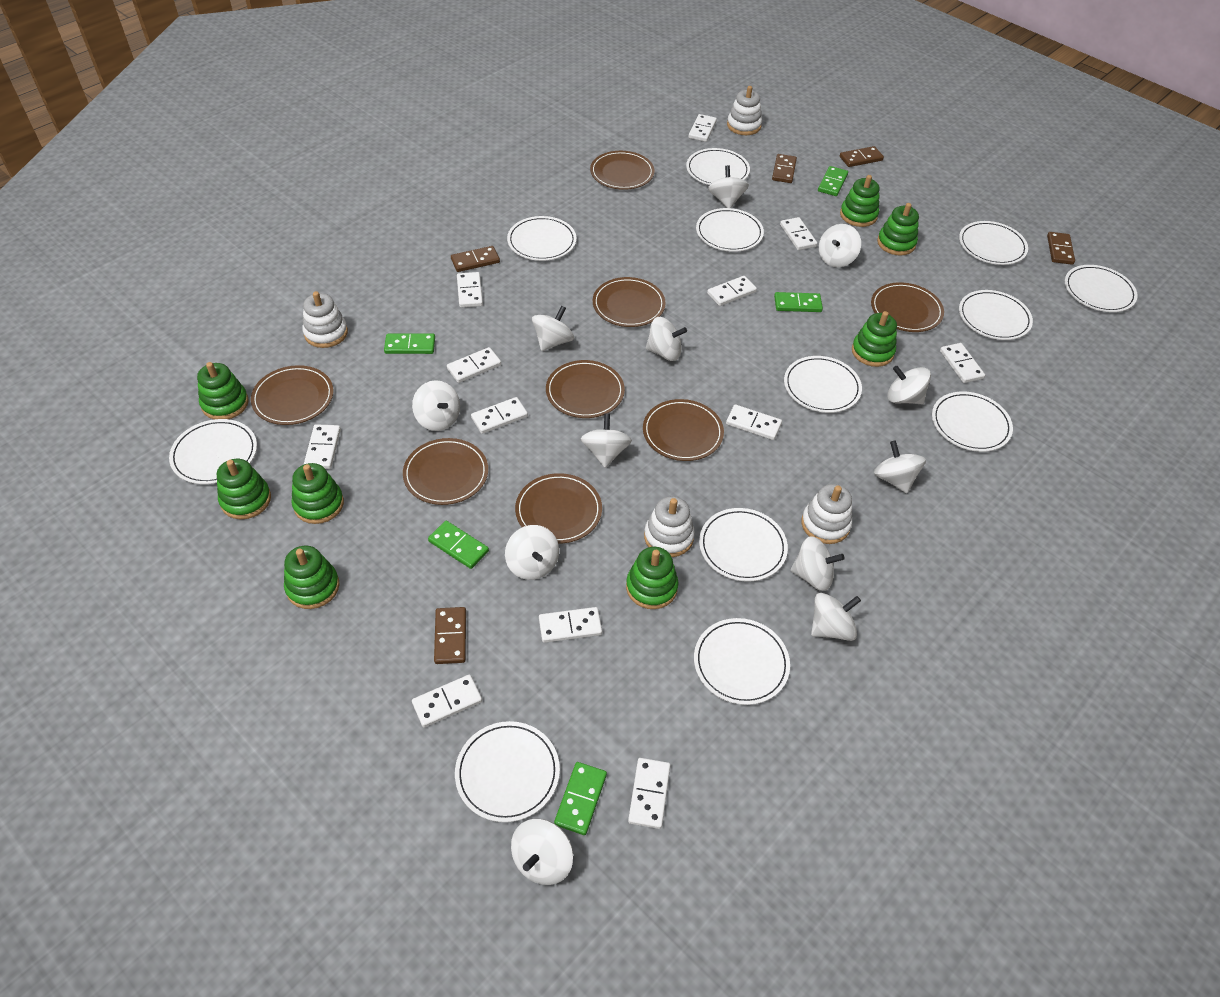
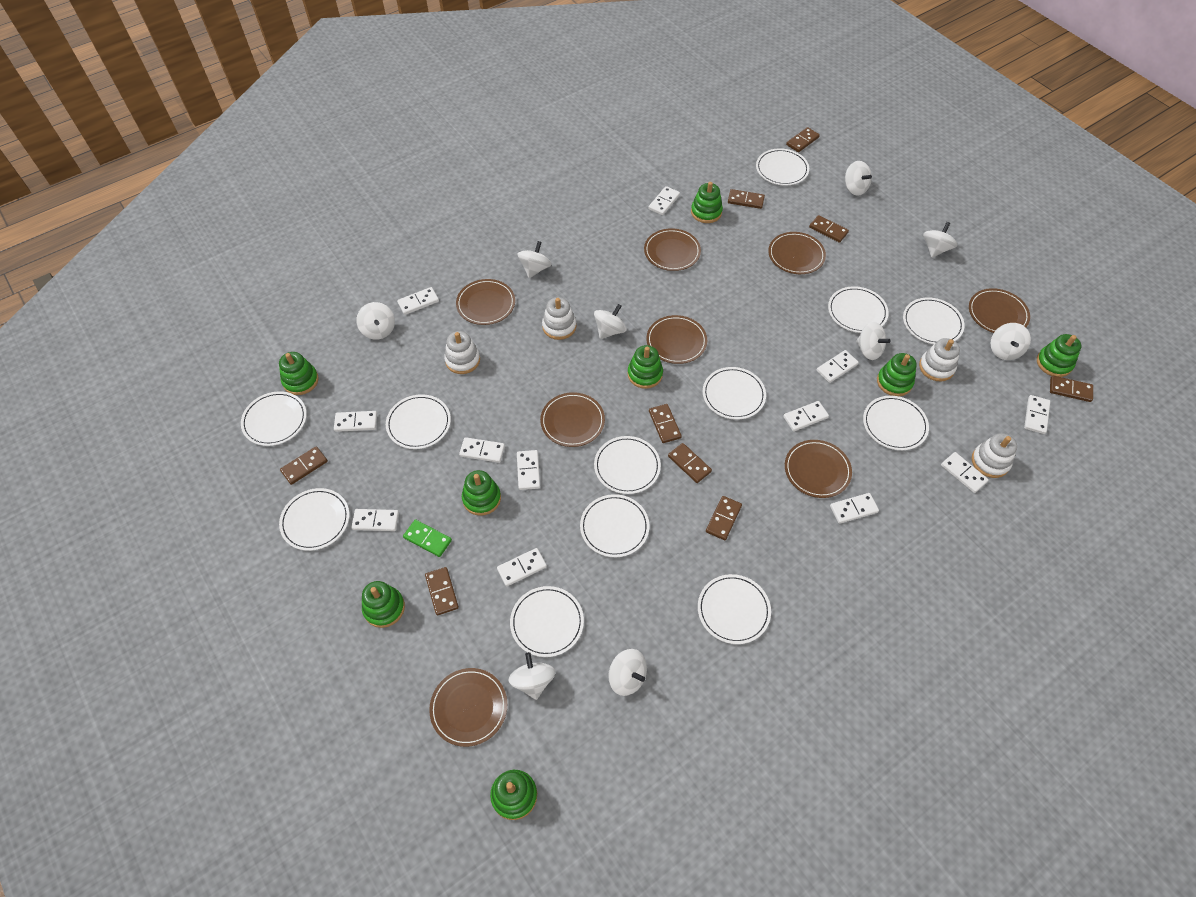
brown domino: 5 -> 9
green domino: 5 -> 1
white spinning top: 12 -> 9

